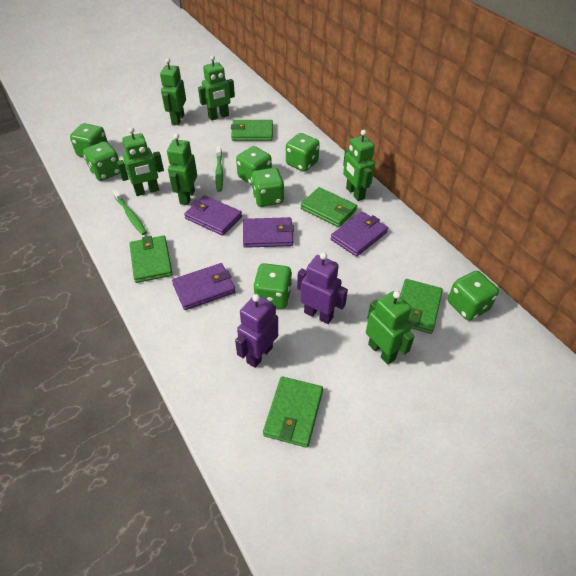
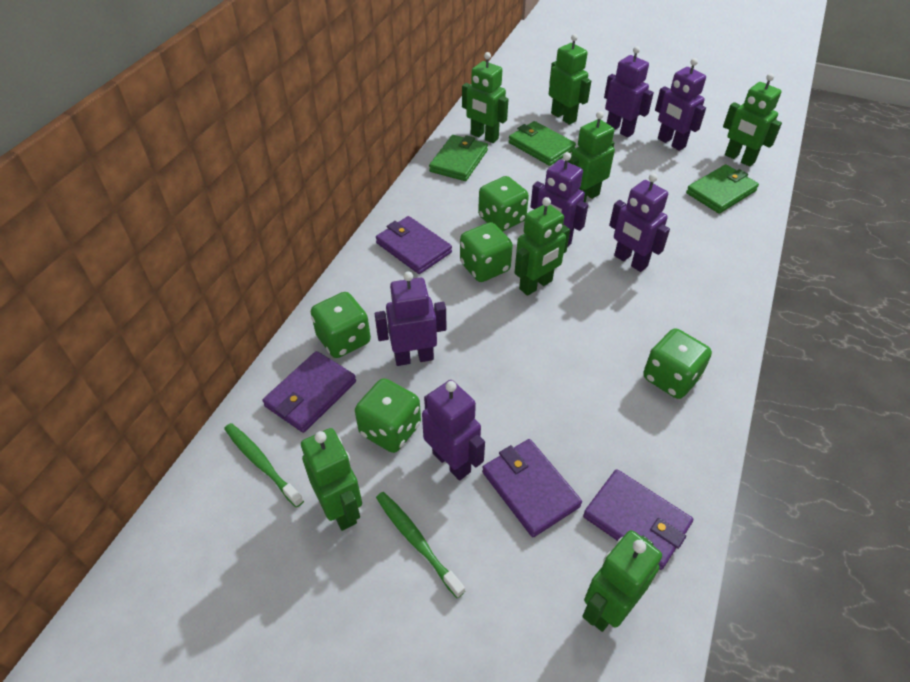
green dice: 7 -> 5
green robot: 6 -> 7
green wallet: 5 -> 3
purple robot: 2 -> 6

